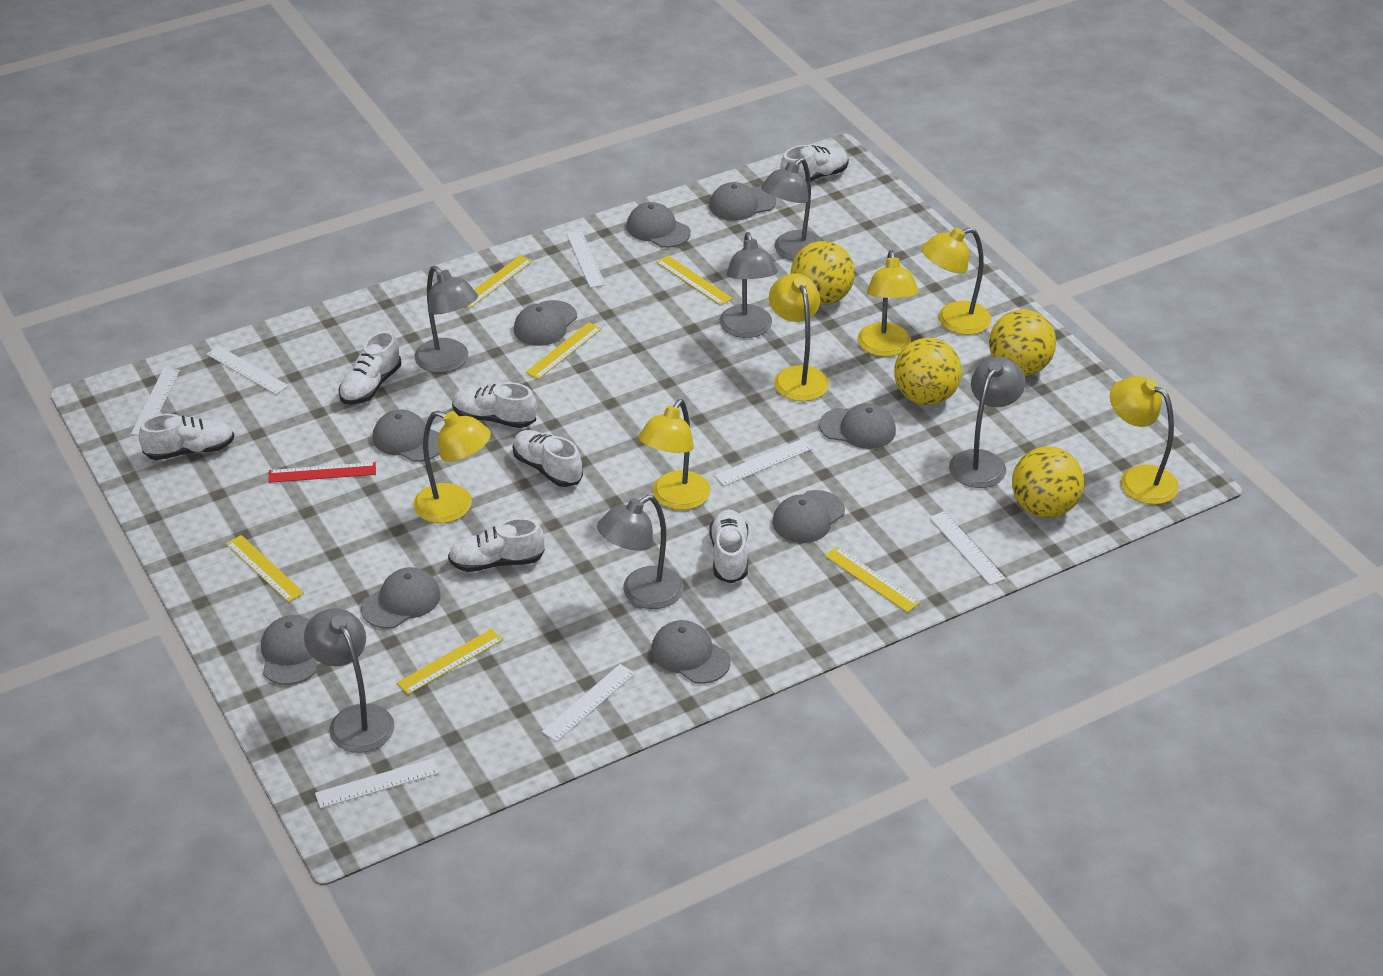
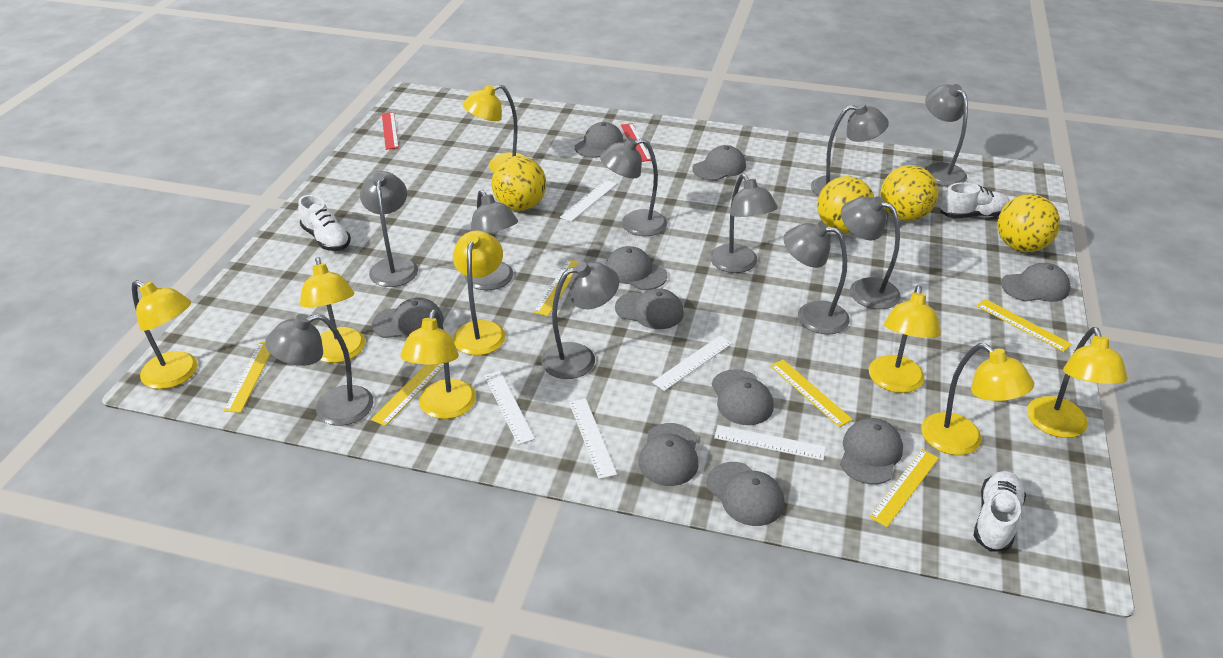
grey cap: 9 -> 10
grey lamp: 6 -> 10
red ruler: 1 -> 2
white ruler: 7 -> 5
white shoe: 7 -> 3
yellow lamp: 6 -> 8

